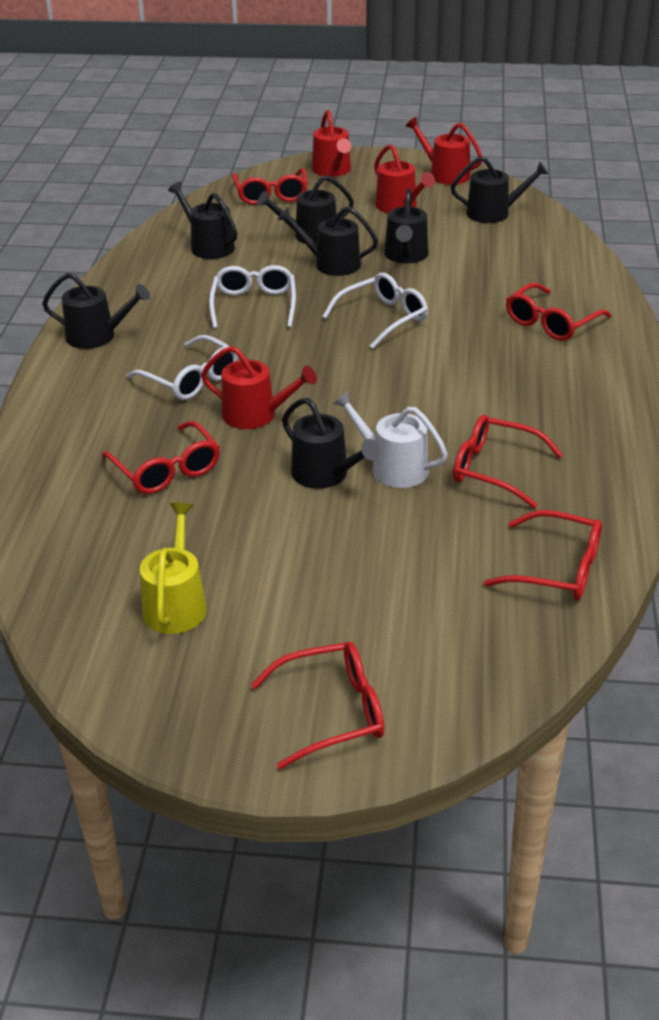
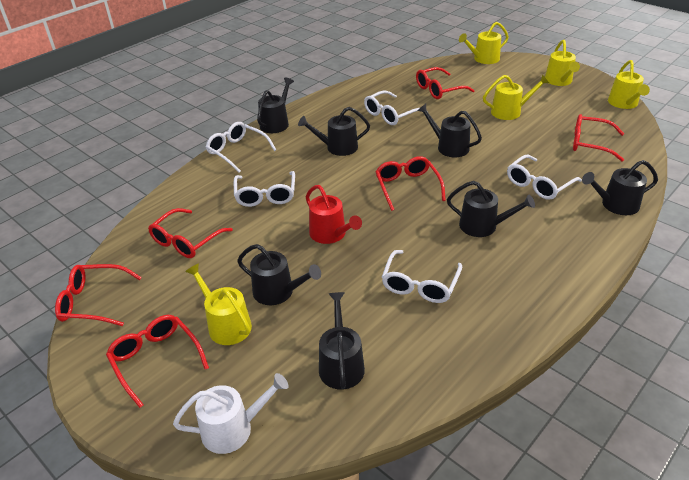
red watering can: 4 -> 1
white glasses: 3 -> 5
yellow watering can: 1 -> 5

